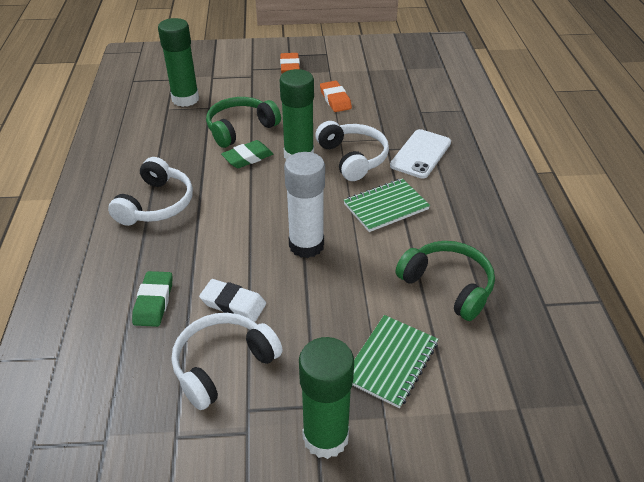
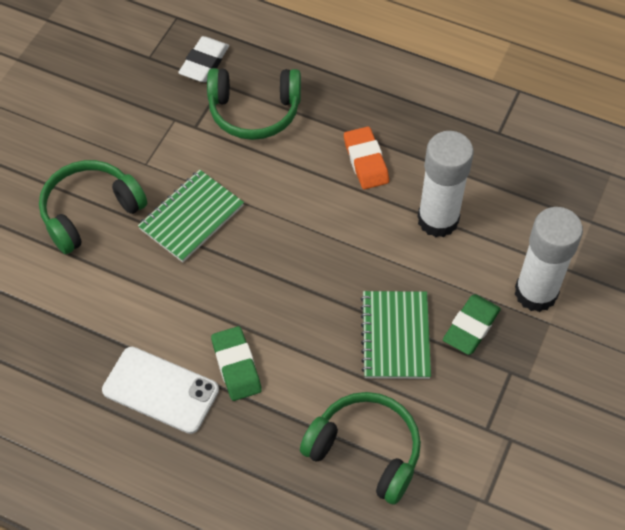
green glue stick: 3 -> 0
green headphones: 2 -> 3
orange eraser: 2 -> 1
white glue stick: 1 -> 2
white headphones: 3 -> 0

